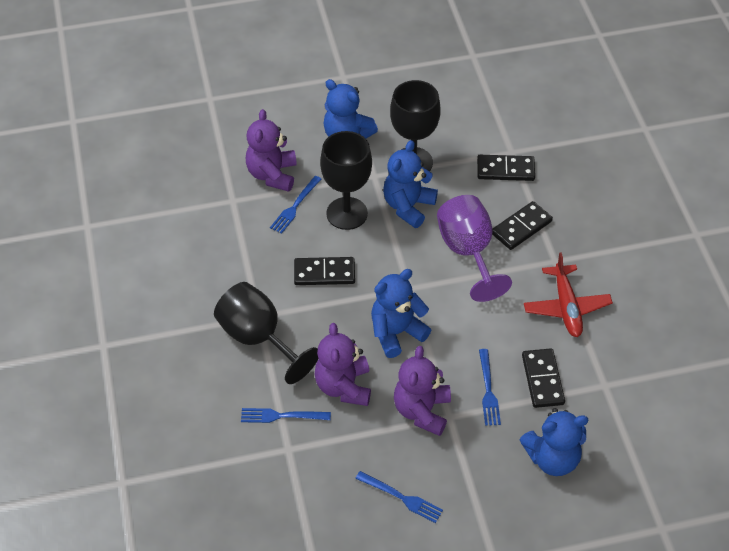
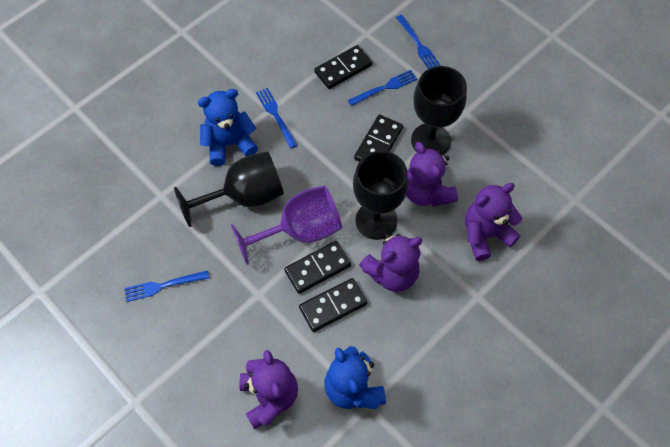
blue teddy bear: 4 -> 2
purple teddy bear: 3 -> 4
red plane: 1 -> 0

